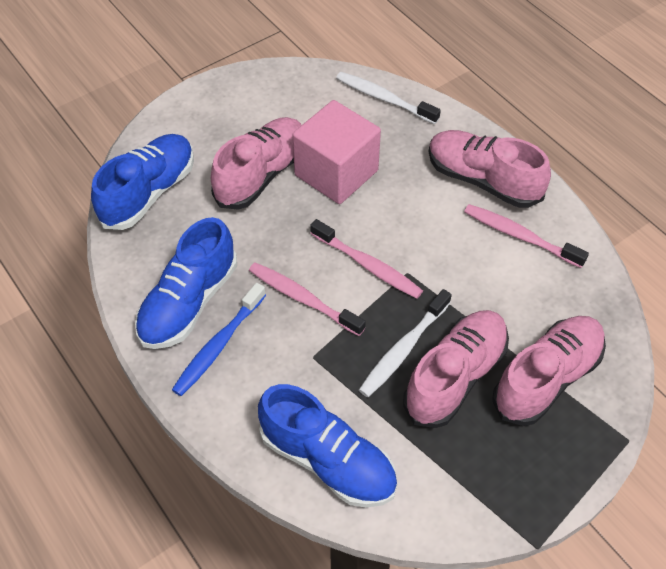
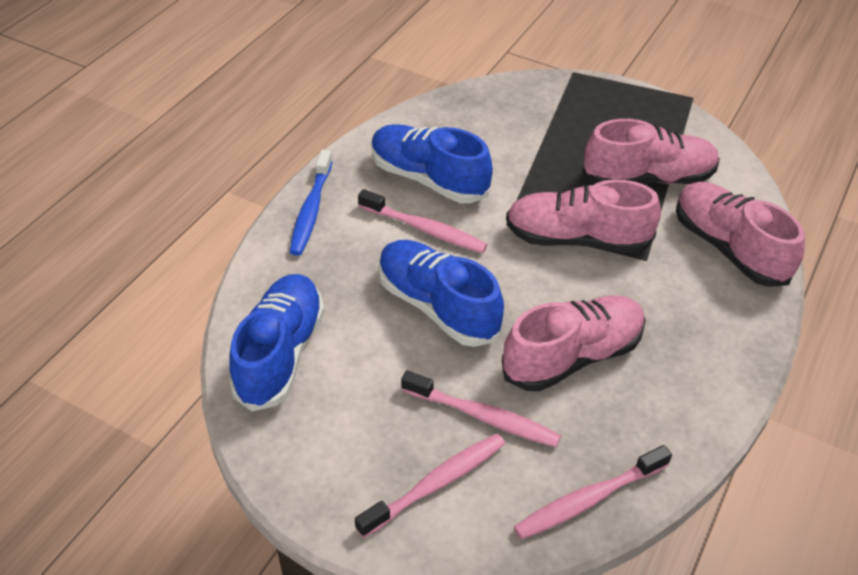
pink cube: 1 -> 0
pink toothbrush: 3 -> 4
white toothbrush: 2 -> 0

